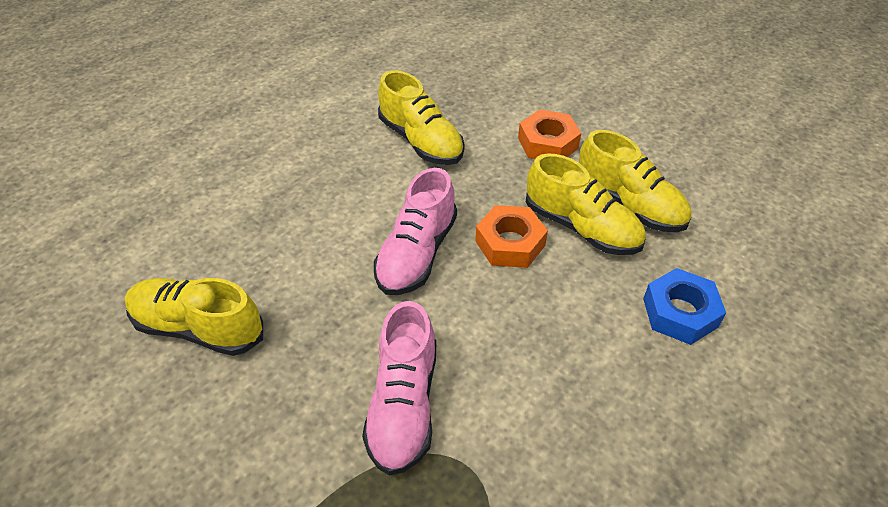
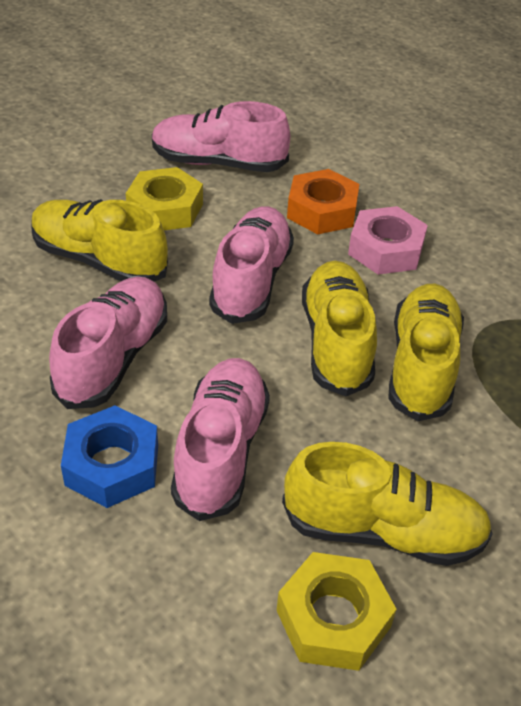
orange nut: 2 -> 1
pink nut: 0 -> 1
pink shoe: 2 -> 4
yellow nut: 0 -> 2

